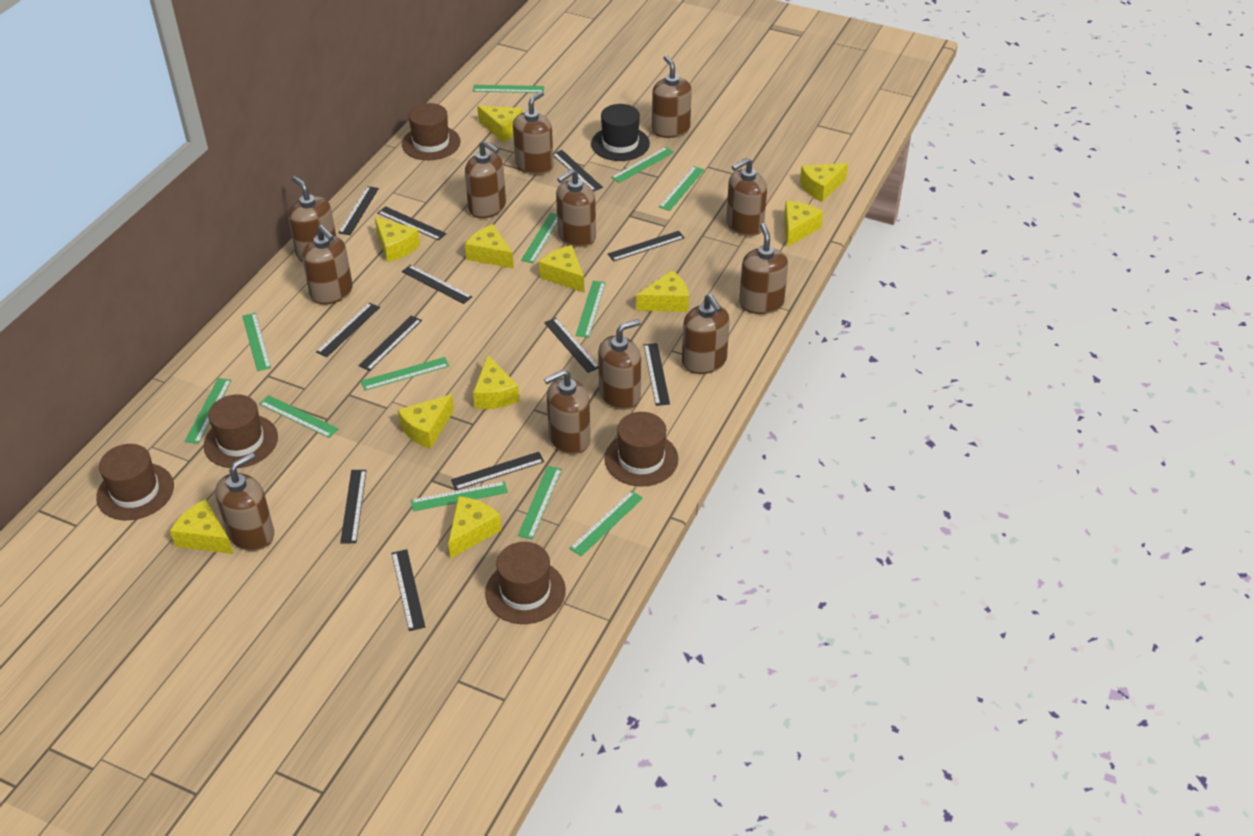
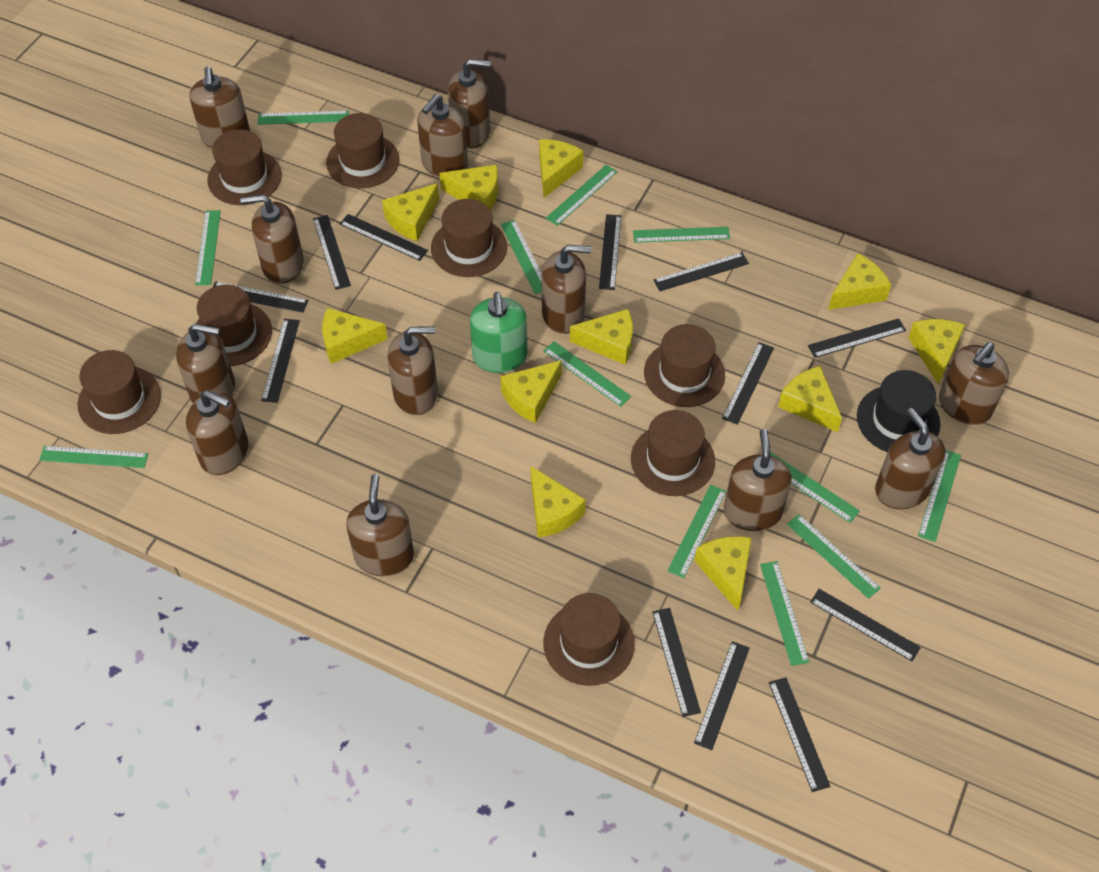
brown hat: 5 -> 8
green soap dispenser: 0 -> 1

